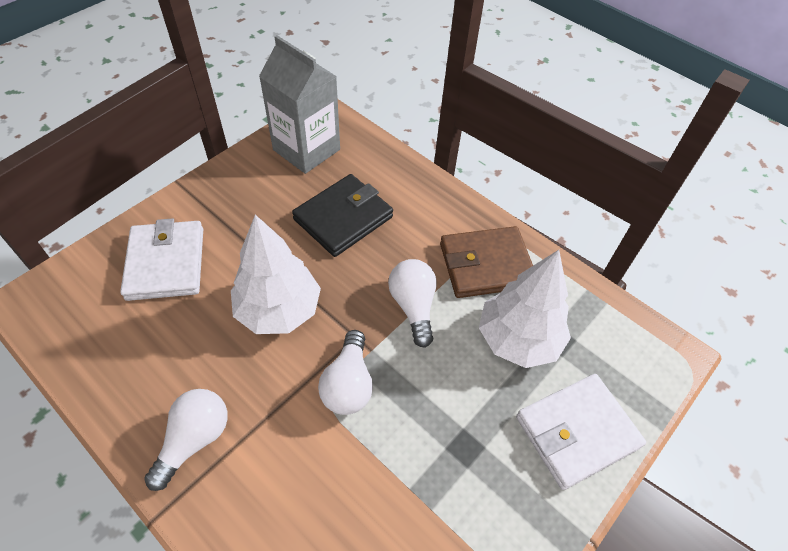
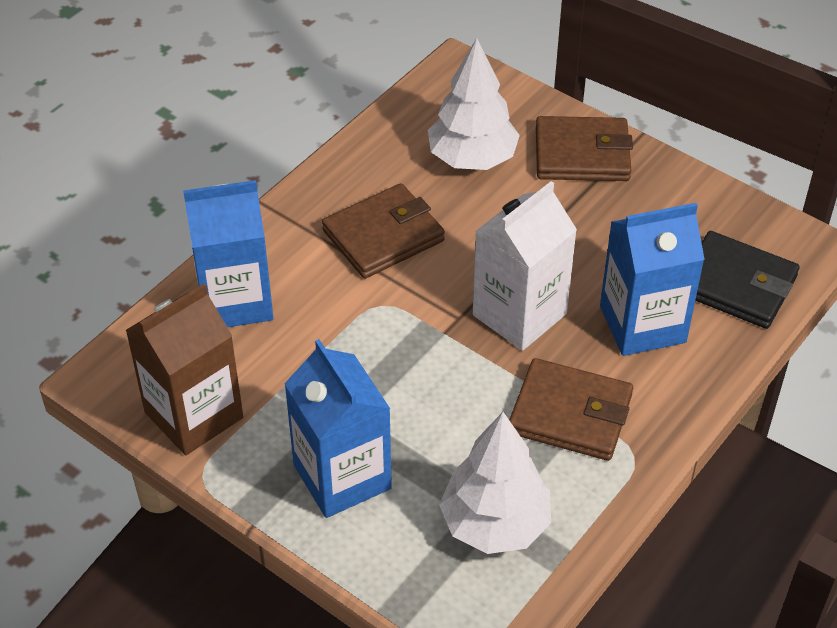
blue carton: 0 -> 3
brown carton: 0 -> 1
brown wallet: 1 -> 3
grey carton: 1 -> 0
white carton: 0 -> 1
white light bulb: 3 -> 0
white wallet: 2 -> 0

